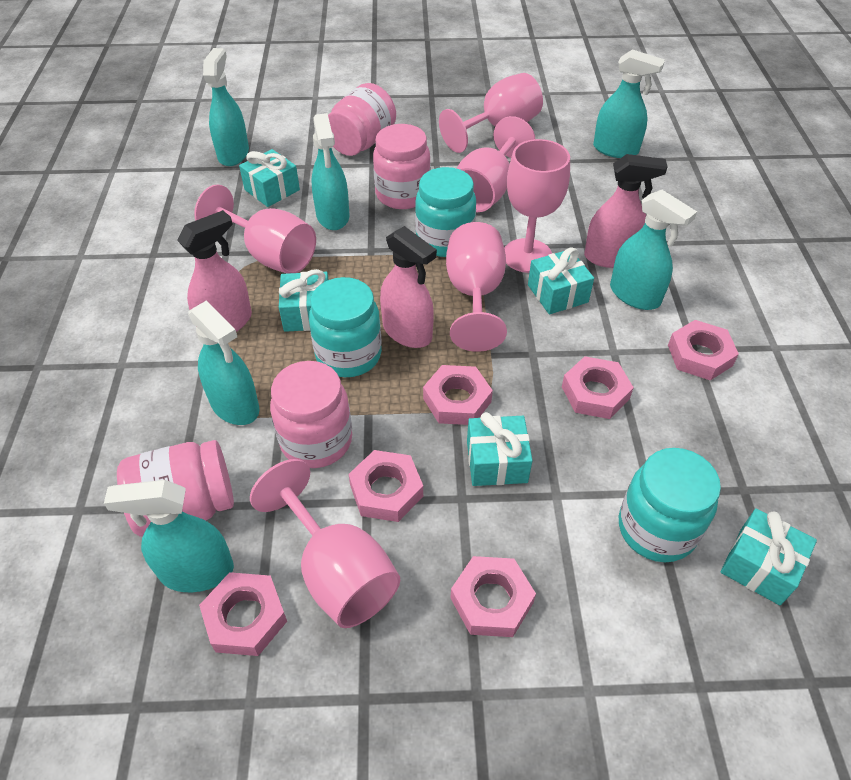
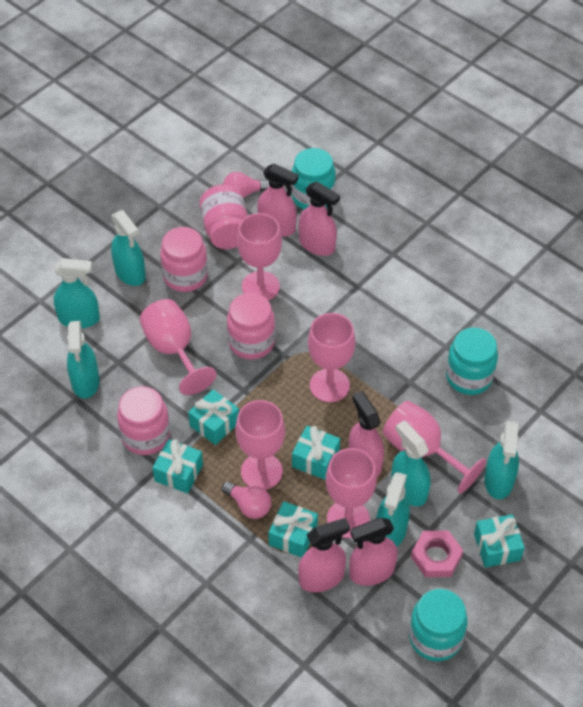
pink light bulb: 0 -> 2
pink nut: 6 -> 1
pink spray bottle: 3 -> 5

